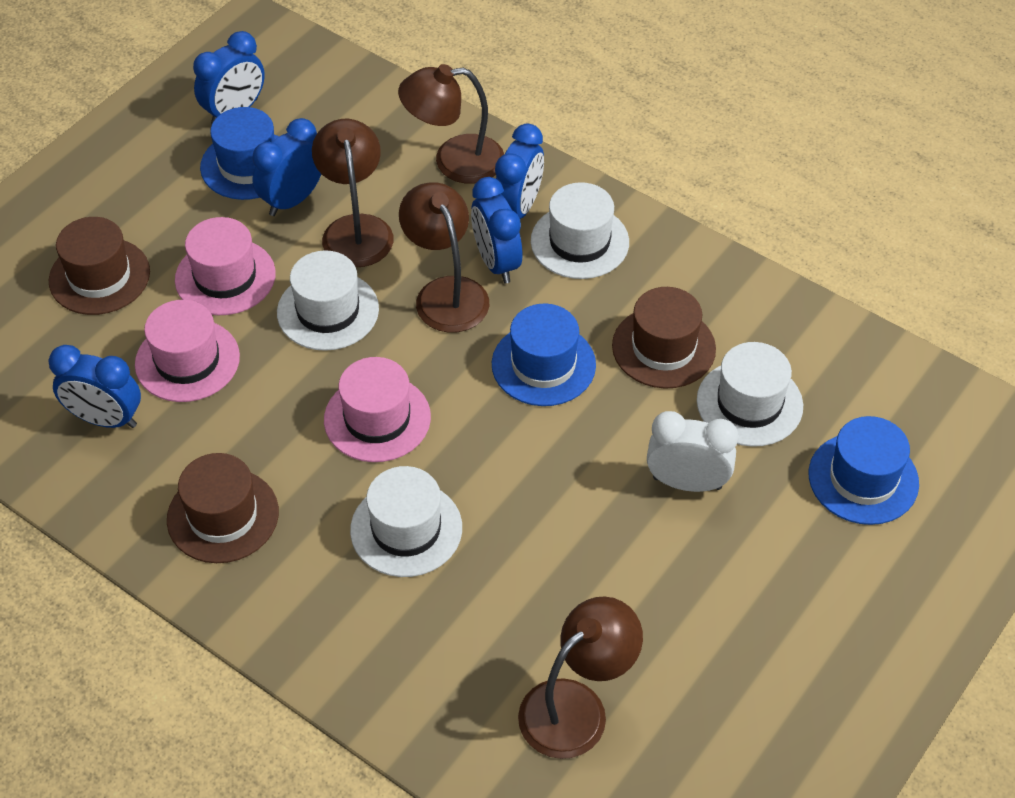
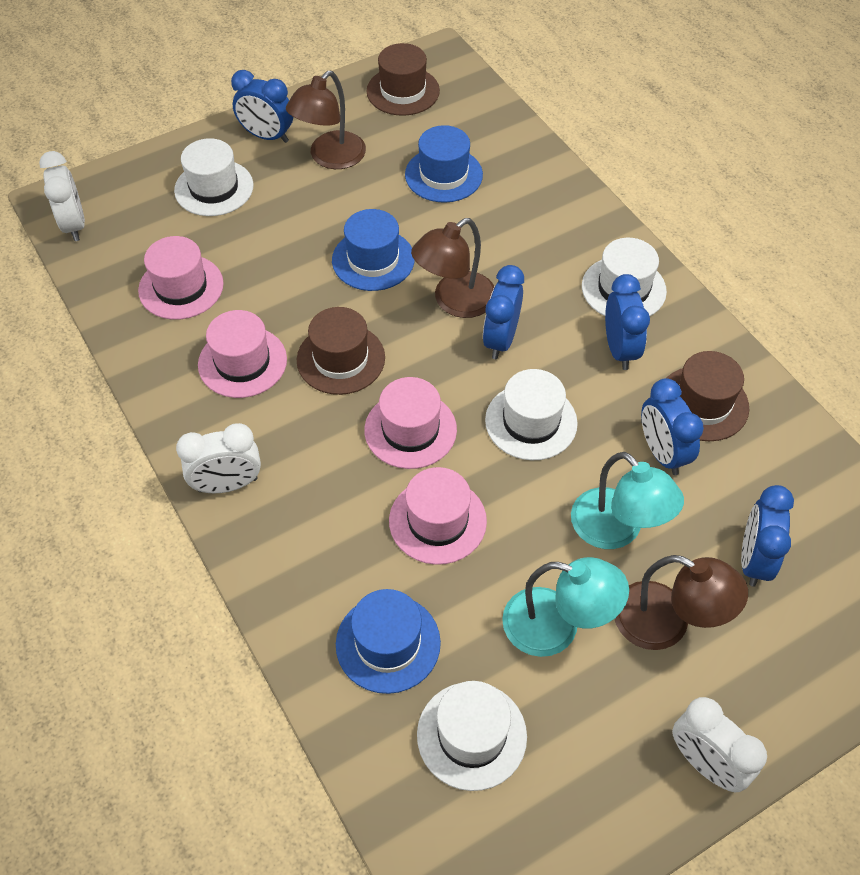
brown lamp: 4 -> 3
pink hat: 3 -> 4
turquoise lamp: 0 -> 2
white clock: 1 -> 3

